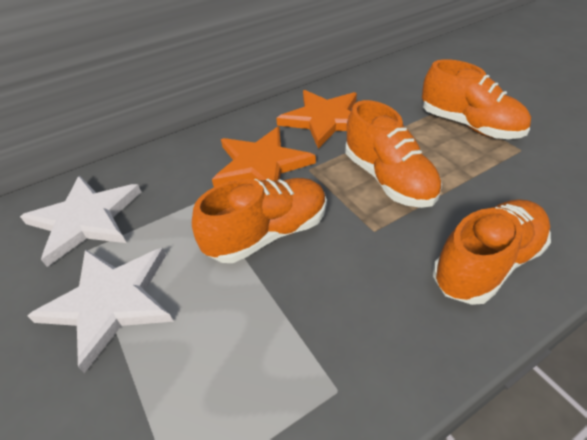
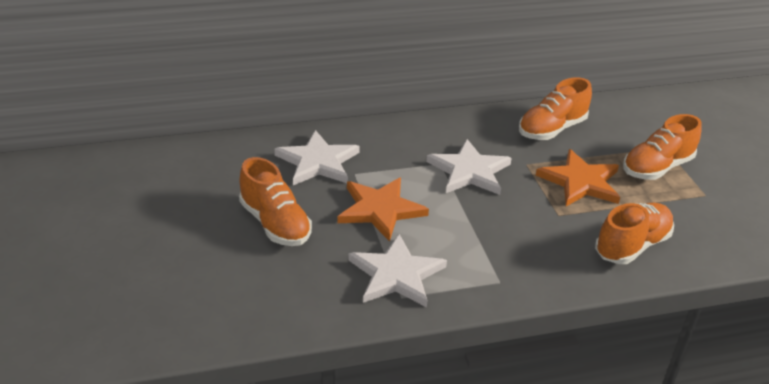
white star: 2 -> 3

